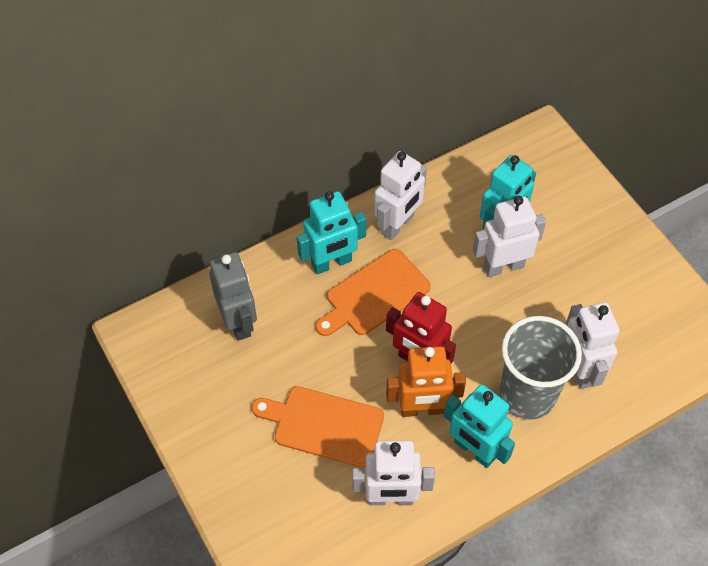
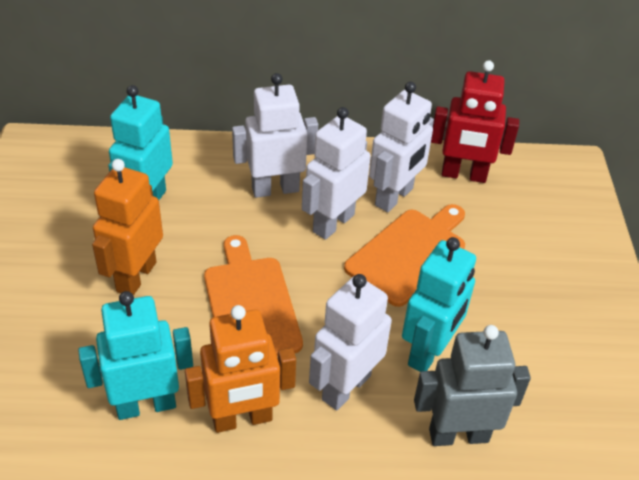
grey cup: 1 -> 0
orange robot: 1 -> 2

